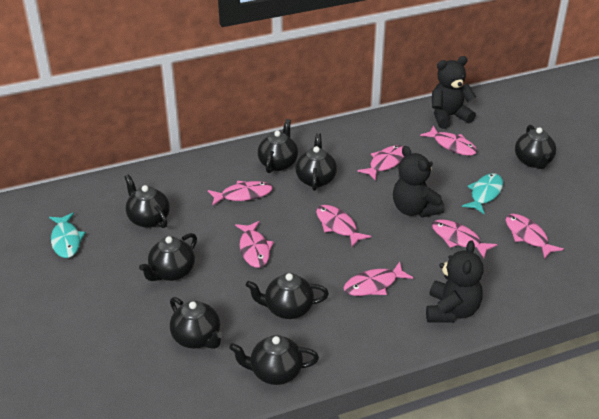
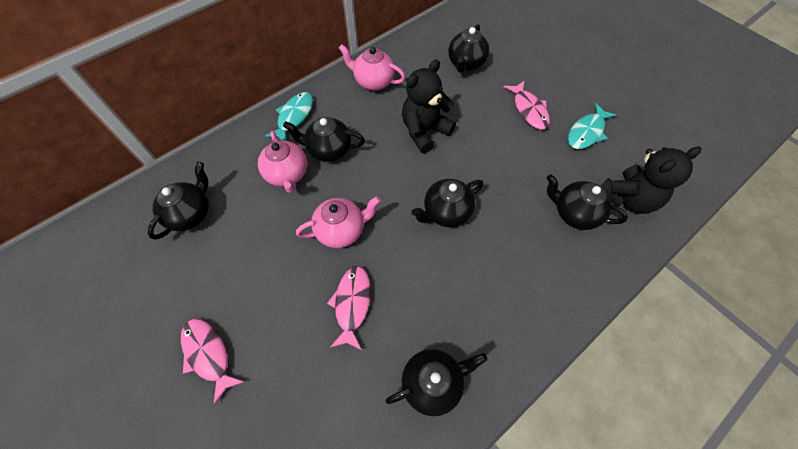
black teapot: 8 -> 6
black teddy bear: 3 -> 2
pink fish: 8 -> 3
pink teapot: 0 -> 3

